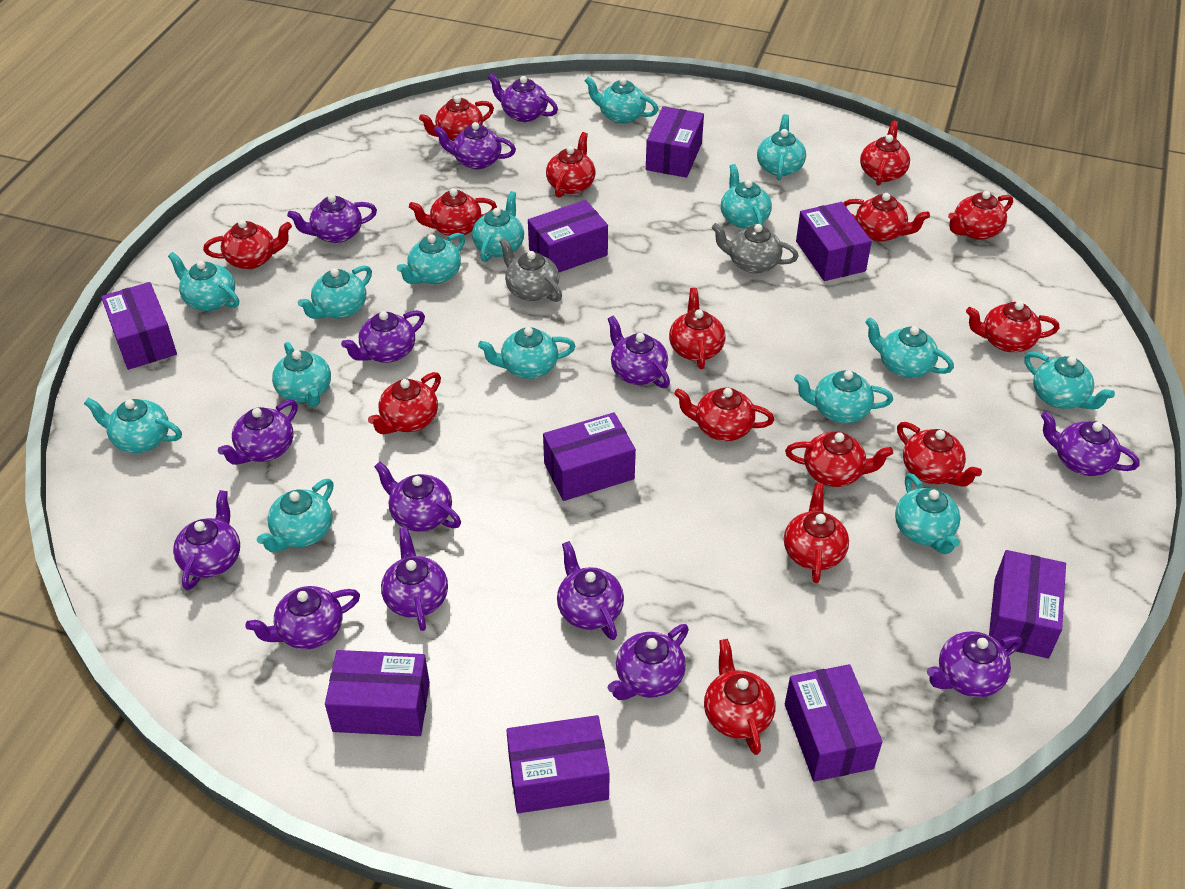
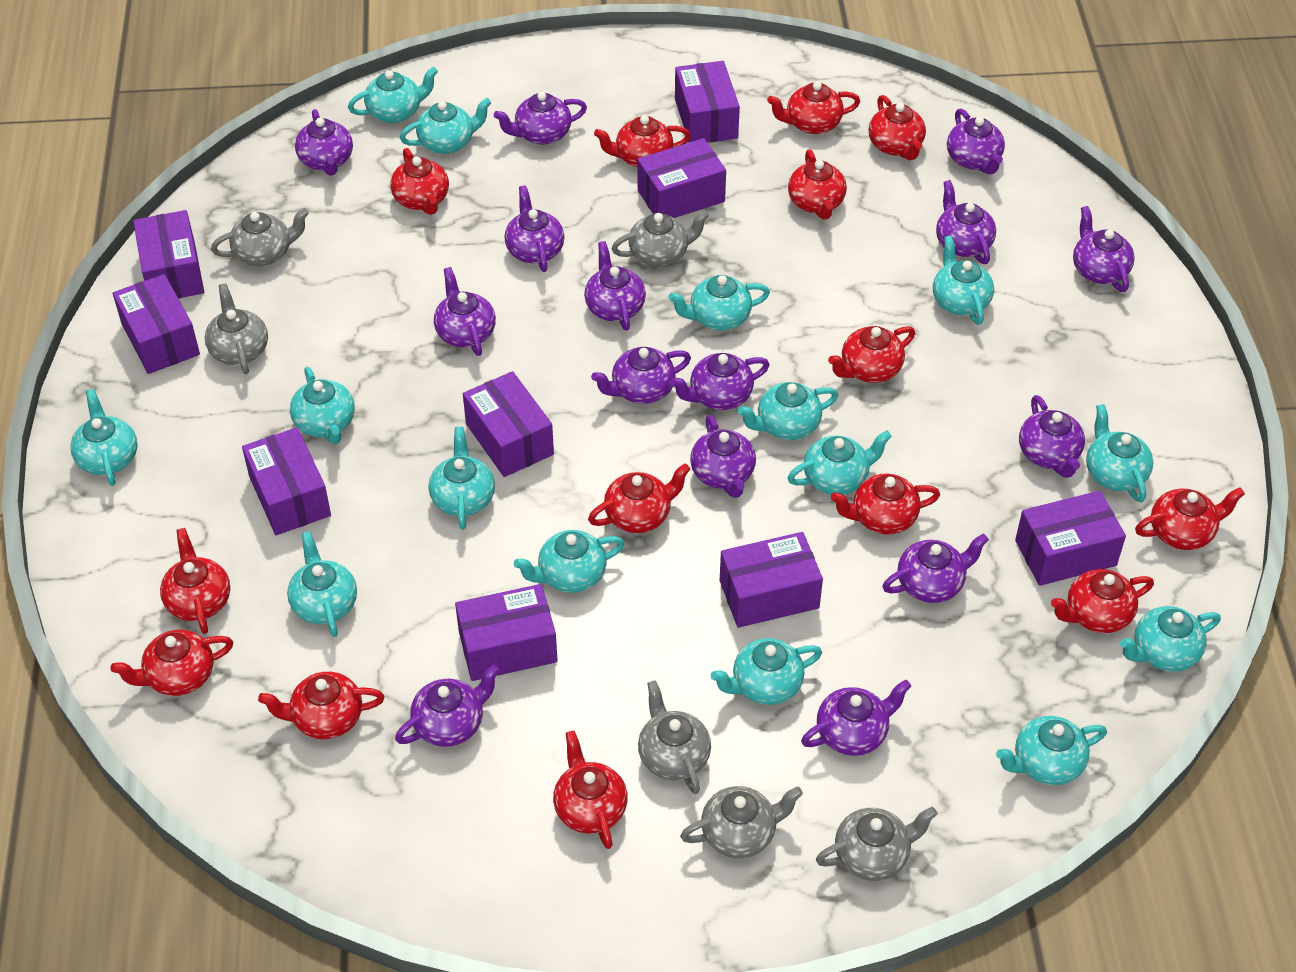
grey teapot: 2 -> 6
purple teapot: 14 -> 15
red teapot: 15 -> 14

